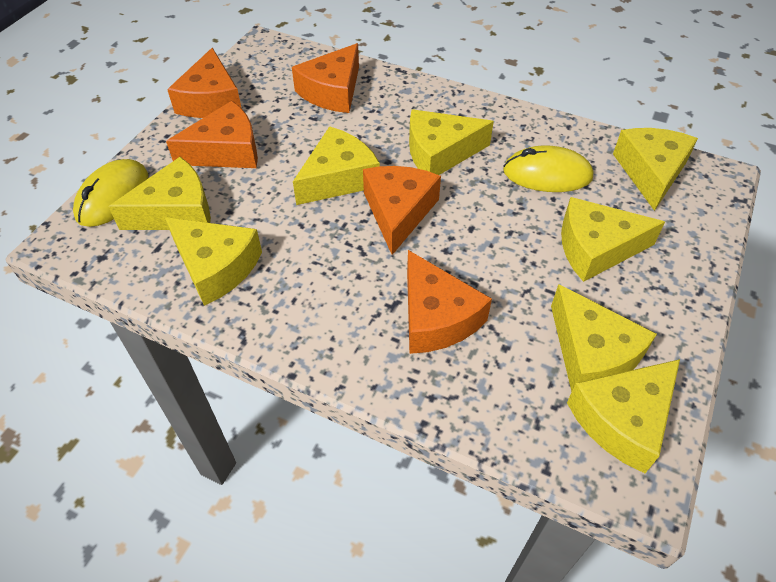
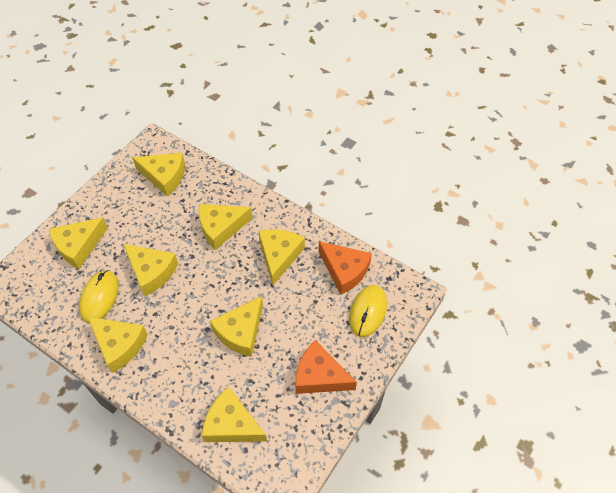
orange cheese: 5 -> 2

